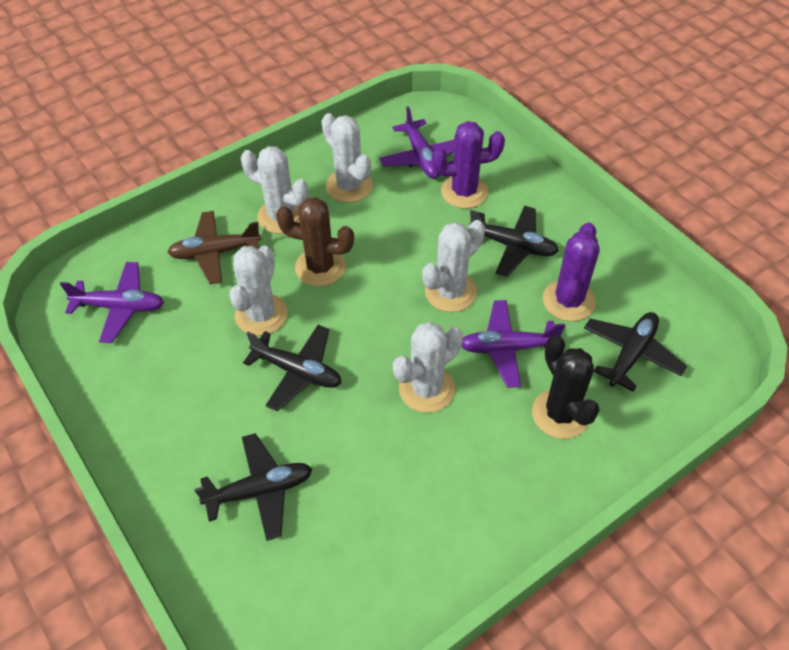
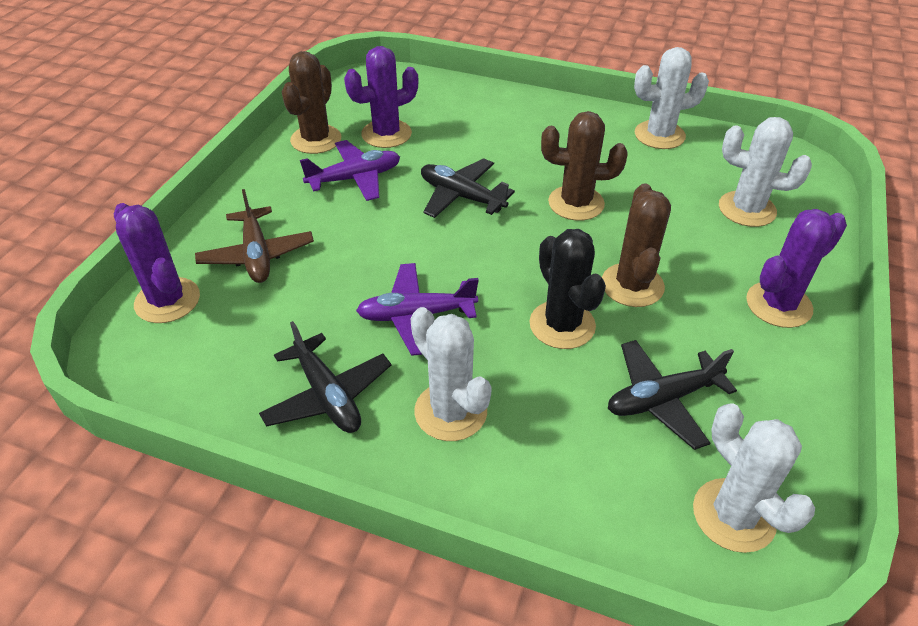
black plane: 4 -> 3
brown cactus: 1 -> 3
purple cactus: 2 -> 3
purple plane: 3 -> 2
white cactus: 5 -> 4

